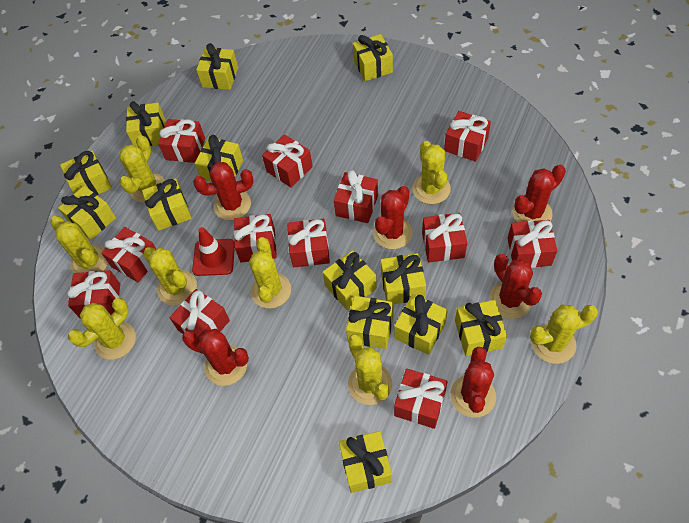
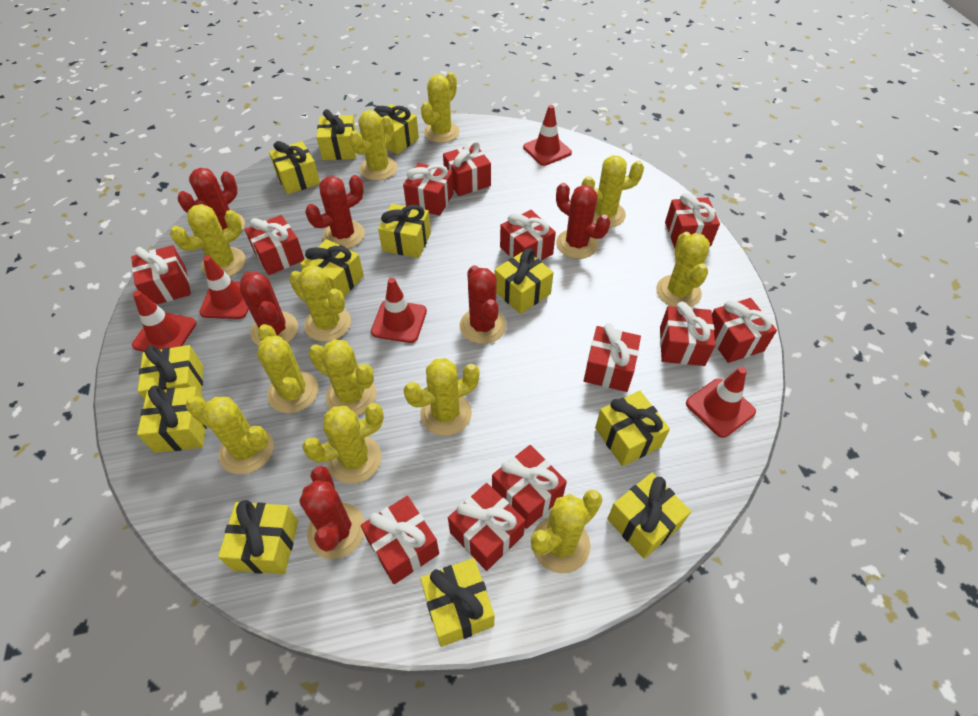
red traffic cone: 1 -> 5
yellow cactus: 8 -> 12
yellow gift: 13 -> 12

